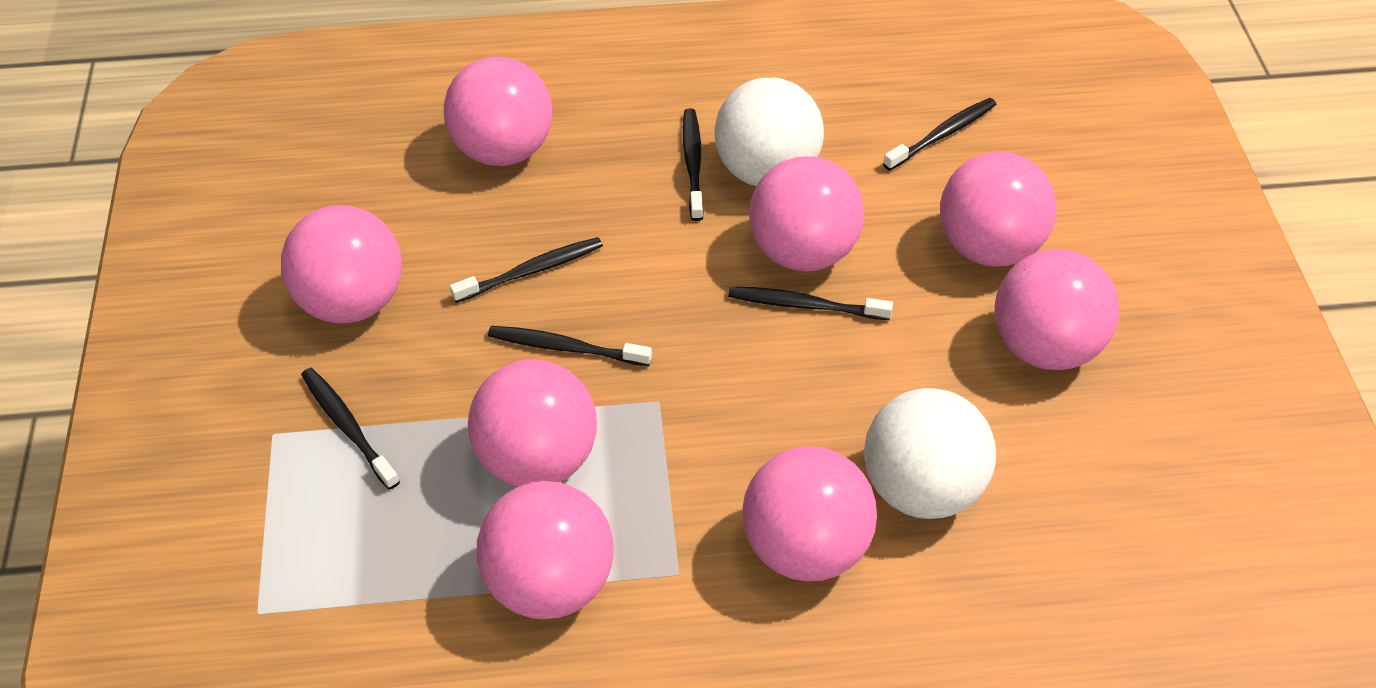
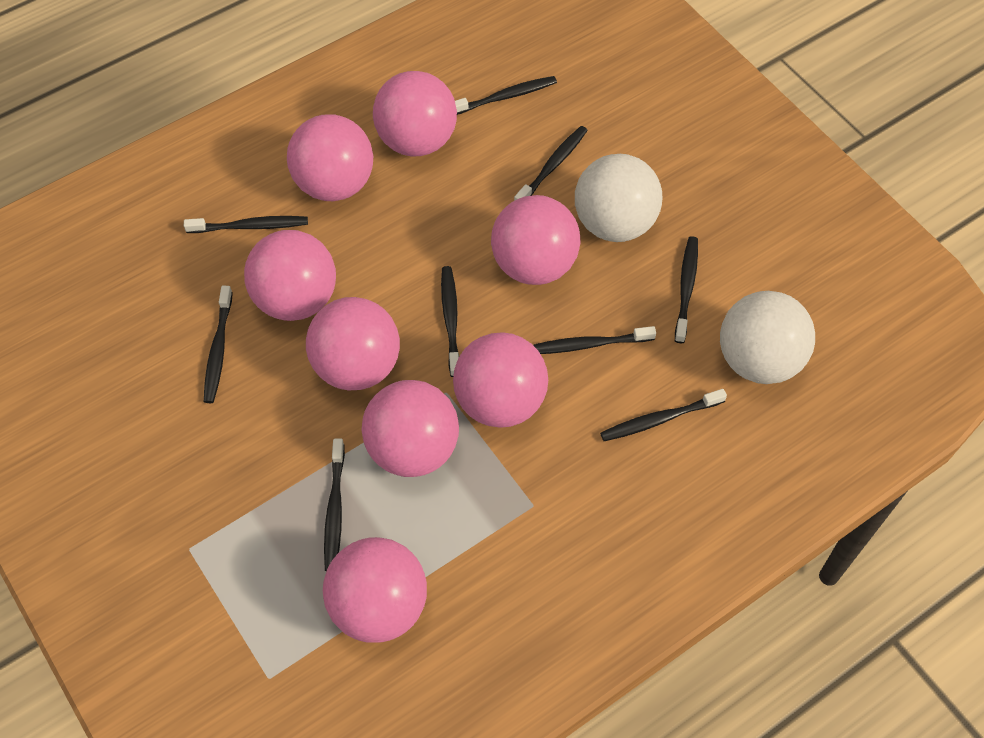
black toothbrush: 6 -> 9

